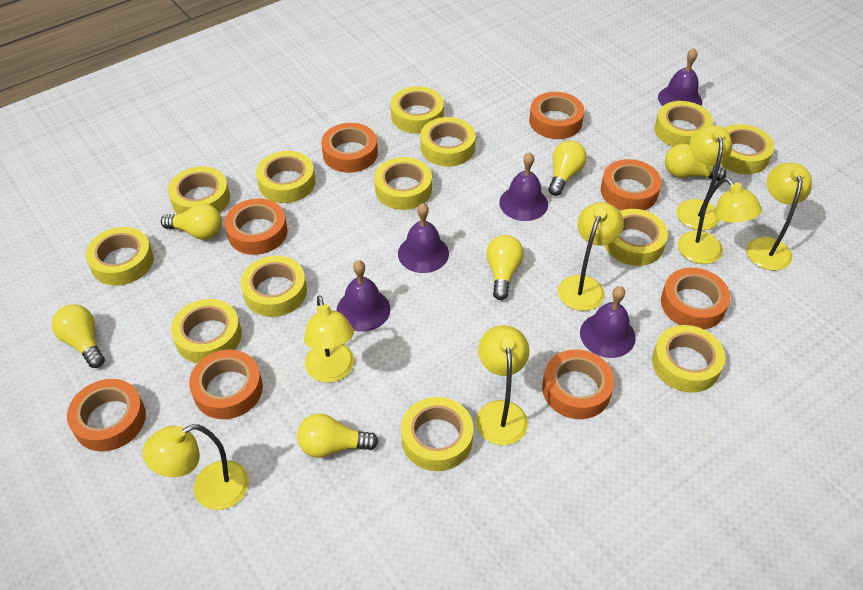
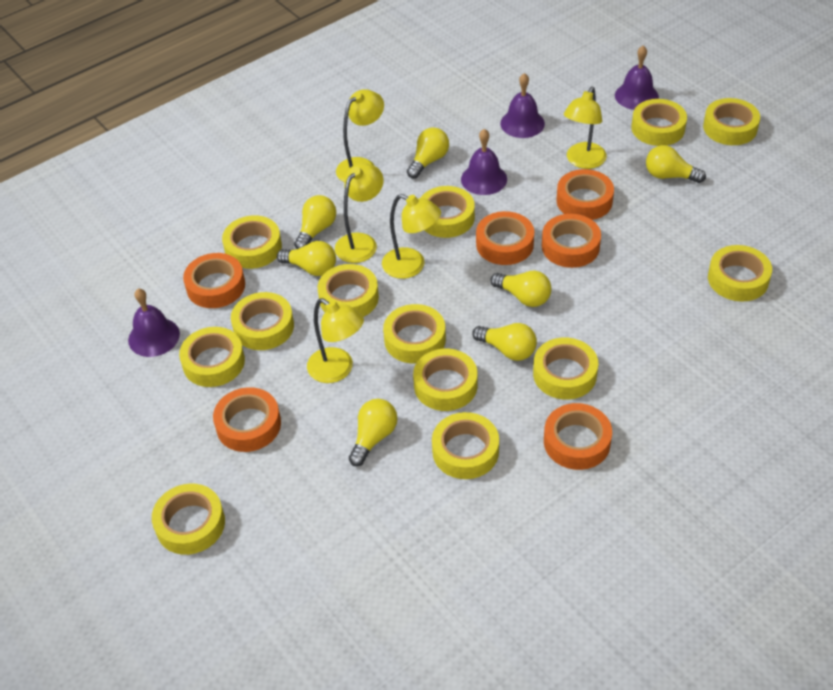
orange tape: 8 -> 6
purple bell: 5 -> 4
yellow lamp: 7 -> 5
yellow light bulb: 6 -> 7

